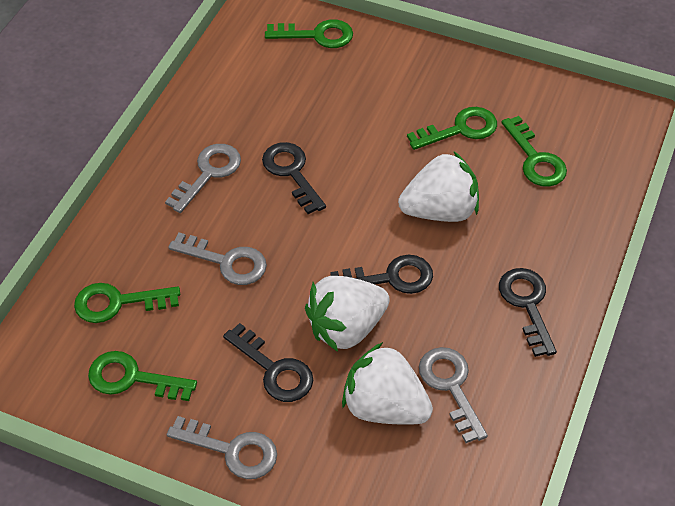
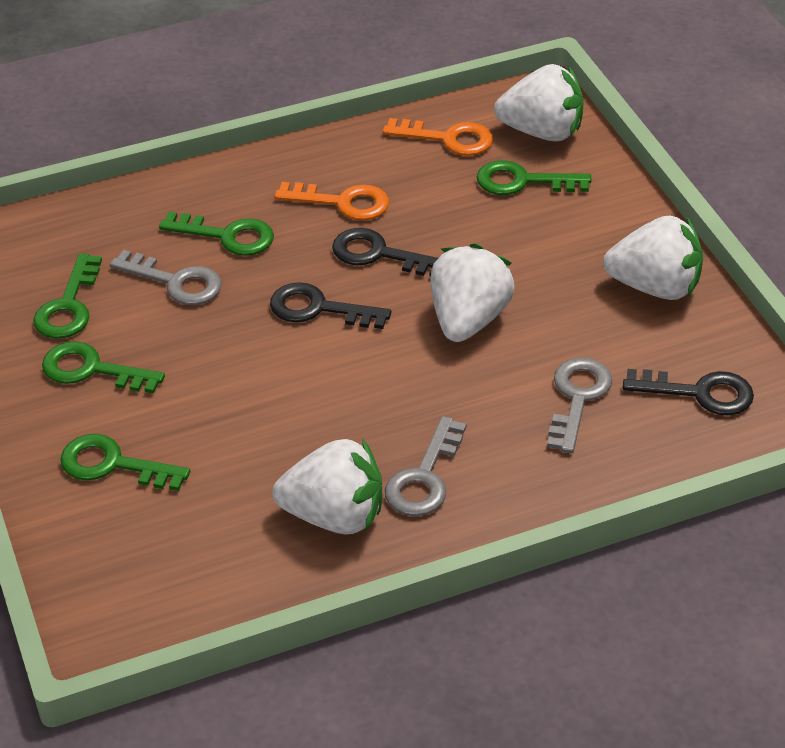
black key: 4 -> 3
grey key: 4 -> 3
orange key: 0 -> 2
white strawberry: 3 -> 4

